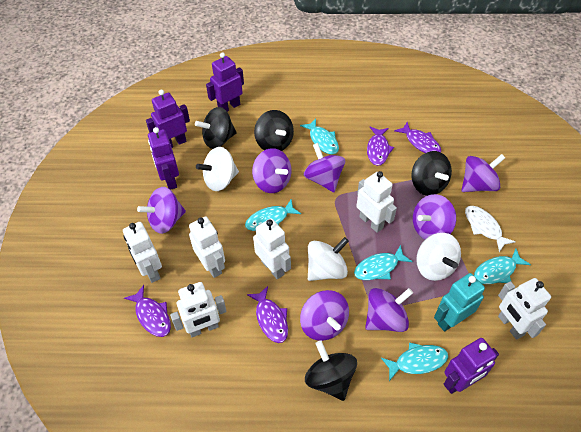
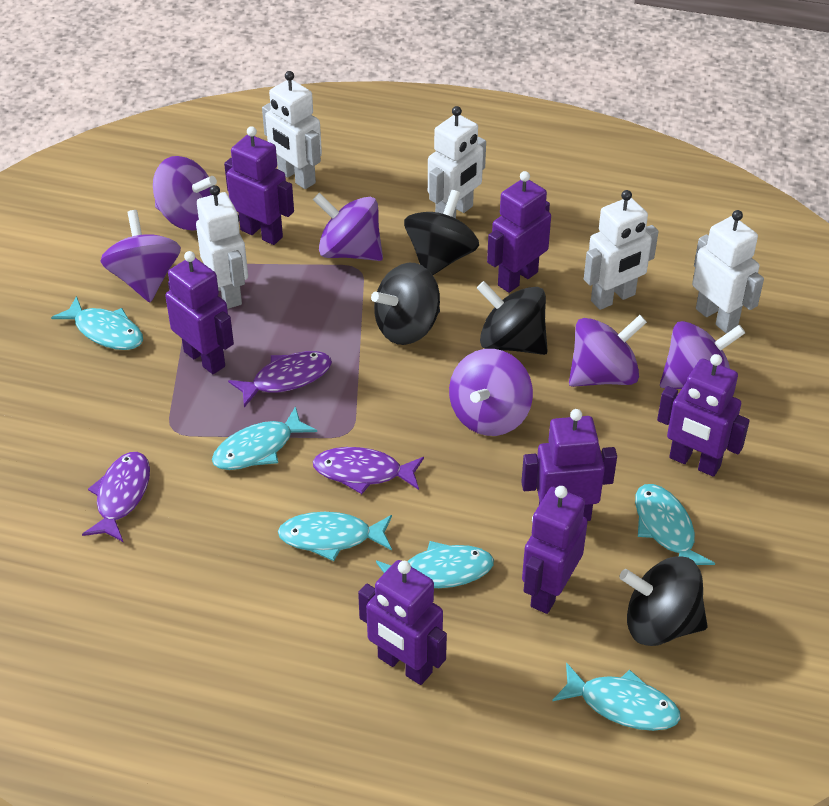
purple fish: 4 -> 3
purple robot: 4 -> 7
purple spinning top: 7 -> 6
turquoise fish: 5 -> 6
turquoise robot: 1 -> 0
white fish: 1 -> 0
white robot: 6 -> 5
white spinning top: 3 -> 0

